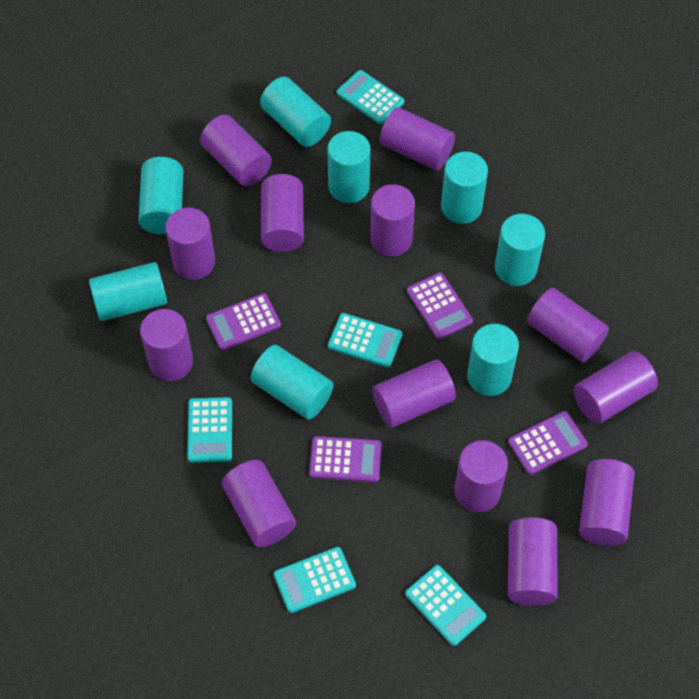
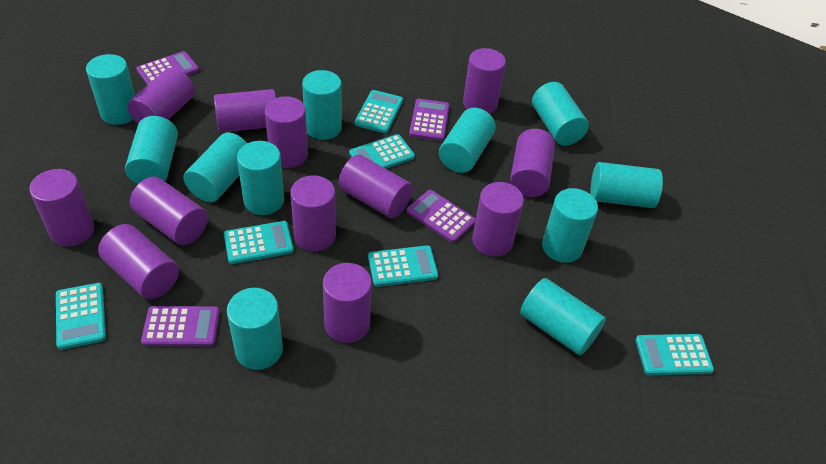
purple cylinder: 13 -> 12
turquoise calculator: 5 -> 6
turquoise cylinder: 8 -> 11

